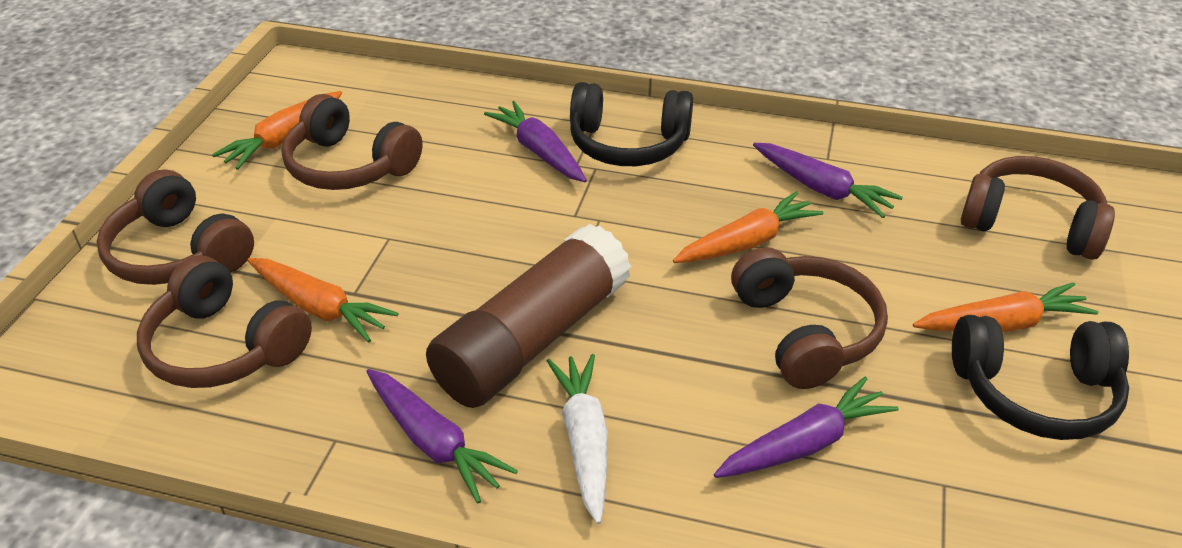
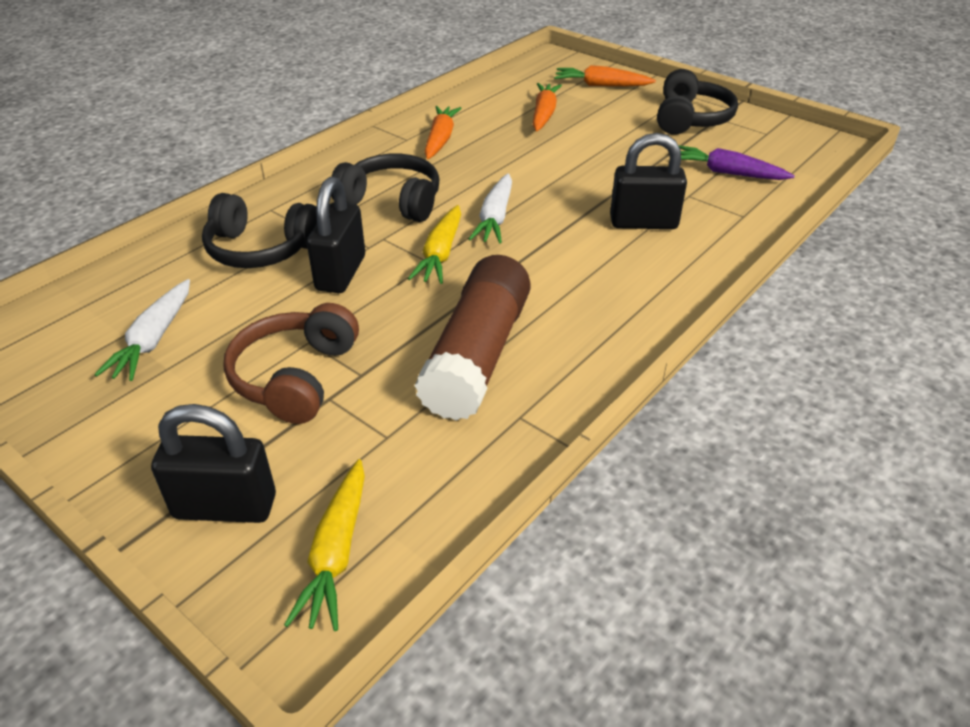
black headphones: 2 -> 3
black padlock: 0 -> 3
brown headphones: 5 -> 1
orange carrot: 4 -> 3
purple carrot: 4 -> 1
white carrot: 1 -> 2
yellow carrot: 0 -> 2

